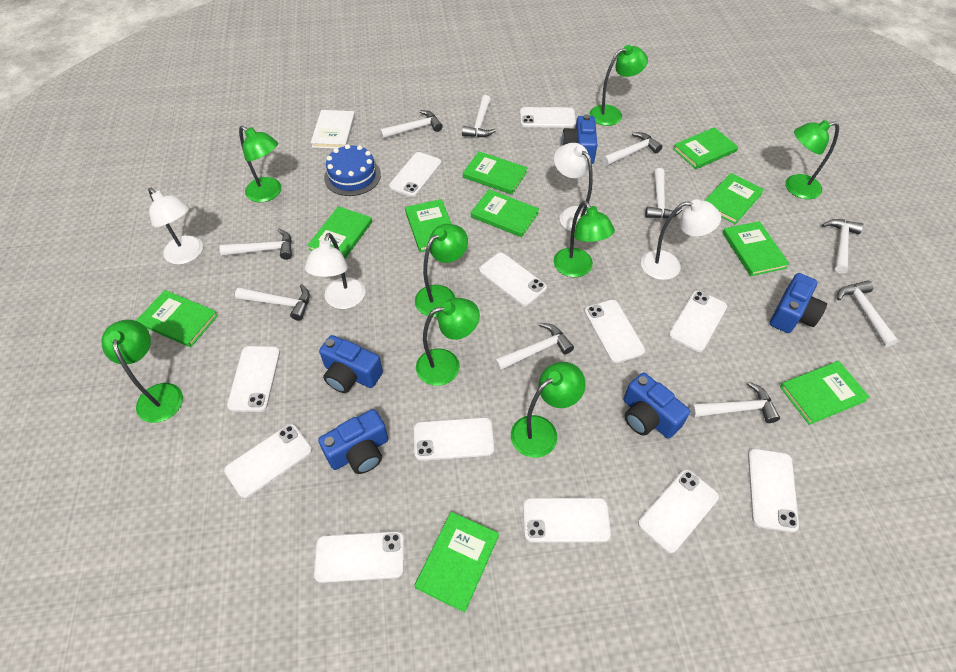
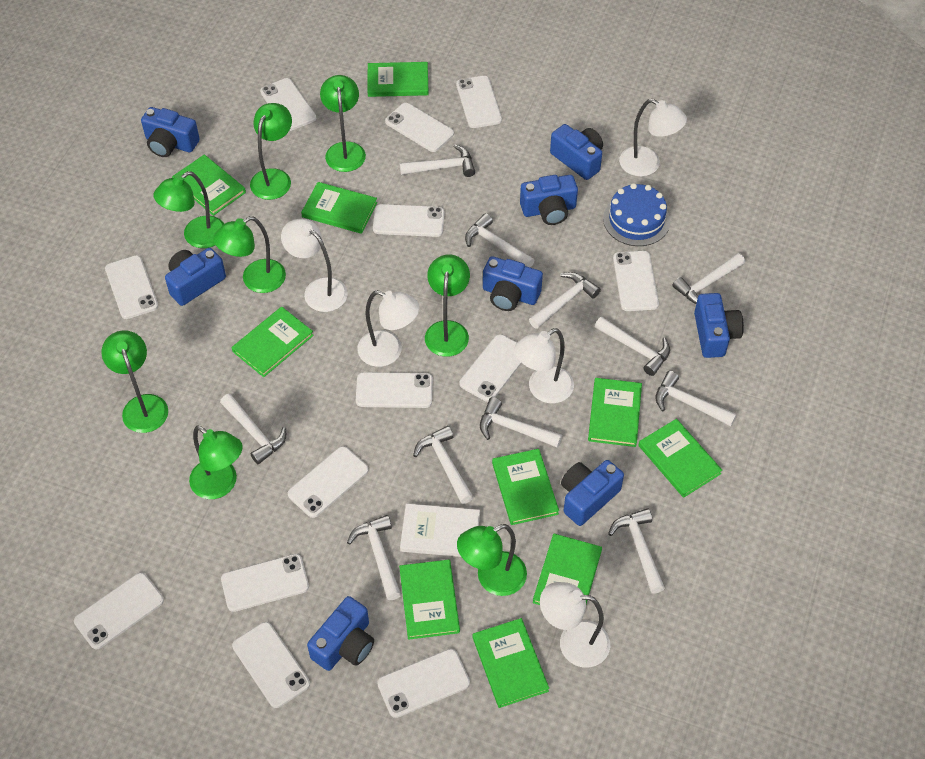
blue camera: 5 -> 8
white hammer: 10 -> 11
white lamp: 4 -> 5
white phone: 12 -> 13

